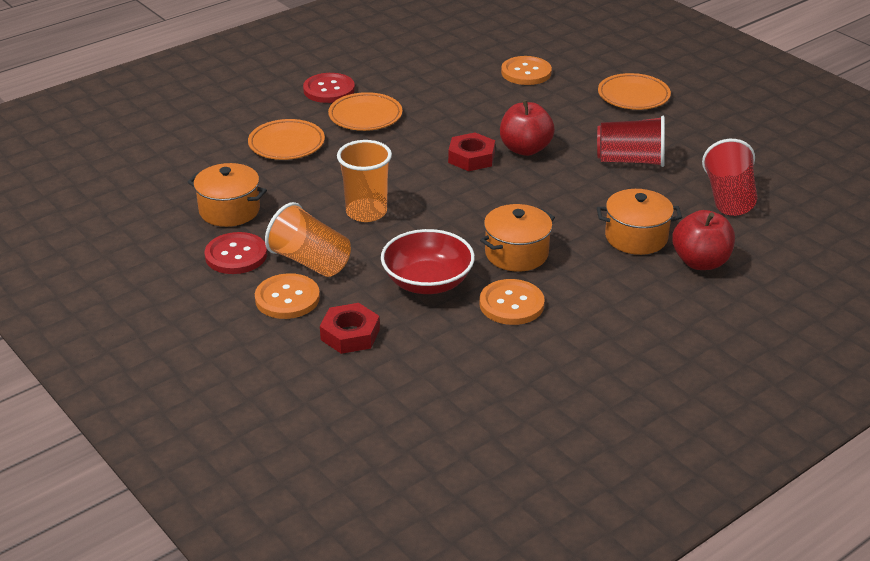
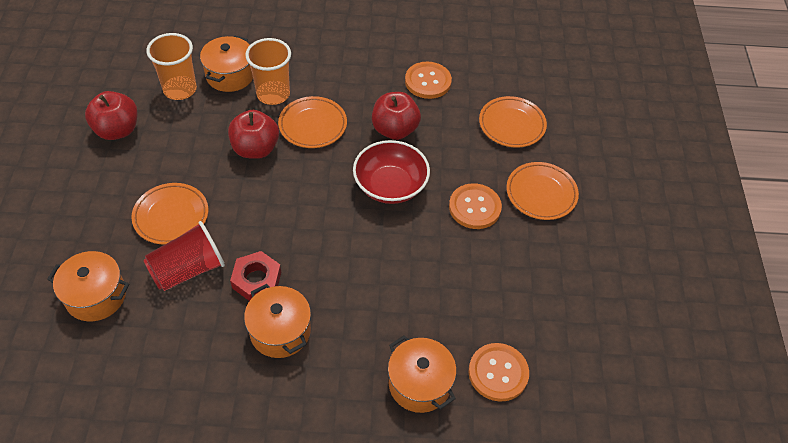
orange plate: 3 -> 4
orange pot: 3 -> 4
red apple: 2 -> 3
red button: 2 -> 0
red cup: 2 -> 1
red nut: 2 -> 1

